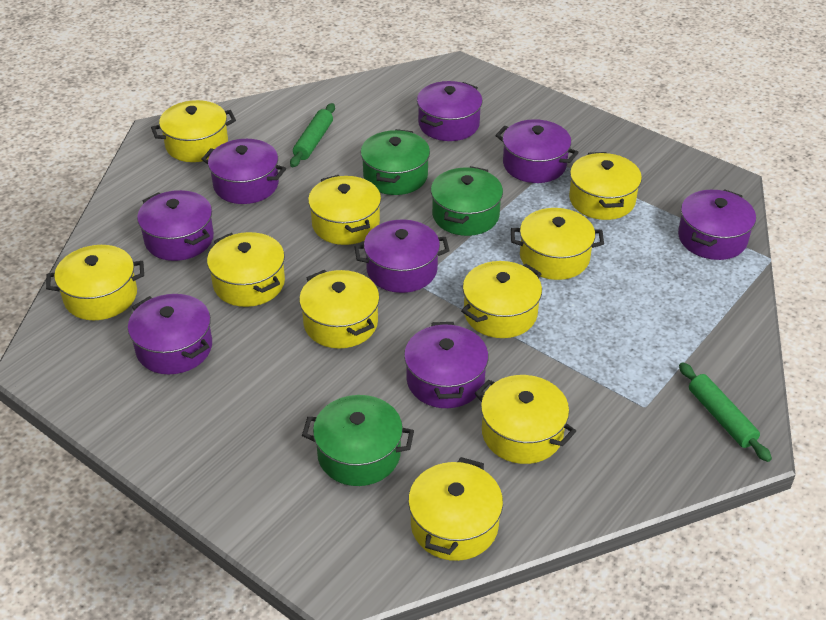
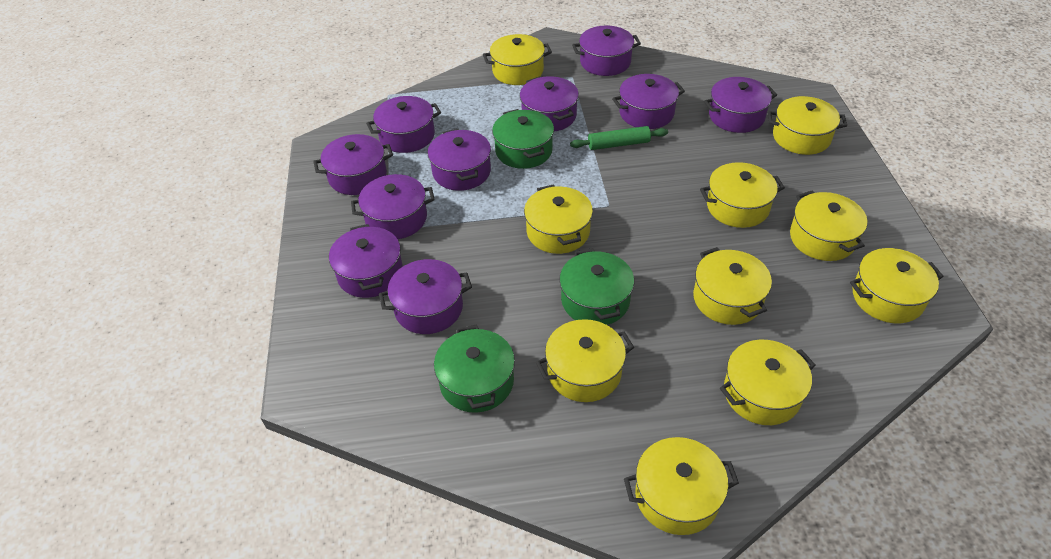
green rolling pin: 2 -> 1
purple pot: 8 -> 10

